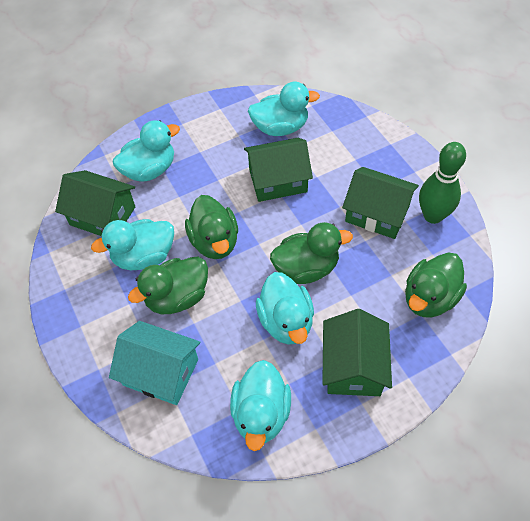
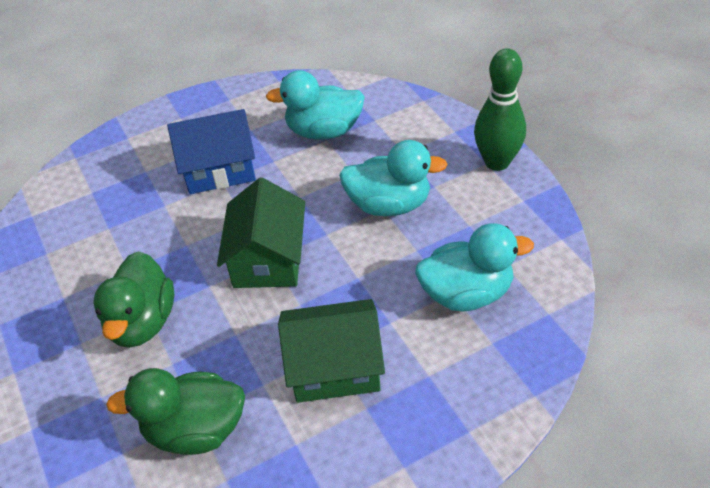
blue house: 0 -> 1
green duck: 4 -> 2
green house: 4 -> 2
turquoise duck: 5 -> 3
turquoise house: 1 -> 0

